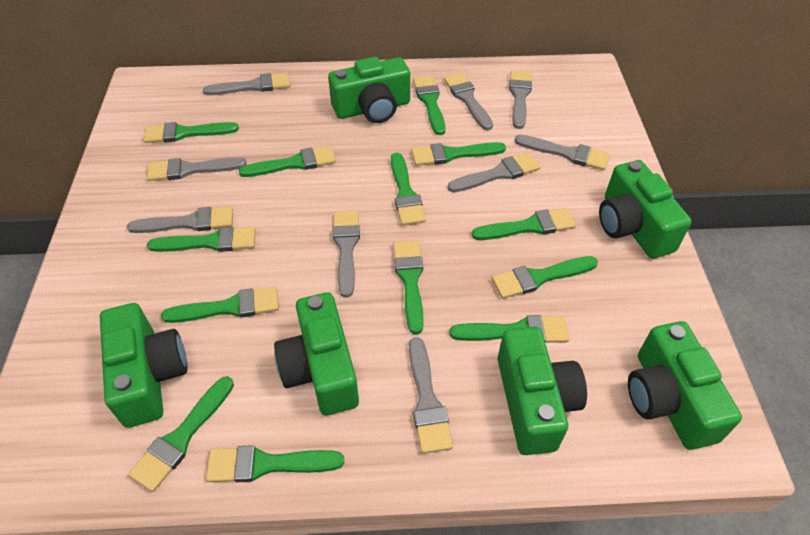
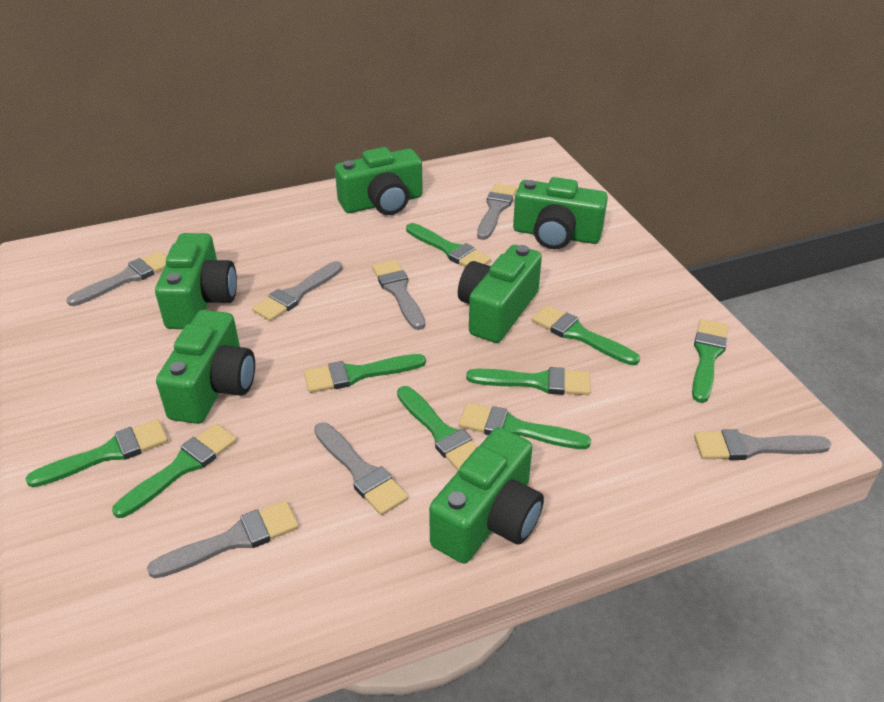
green brush: 13 -> 9
grey brush: 9 -> 7

